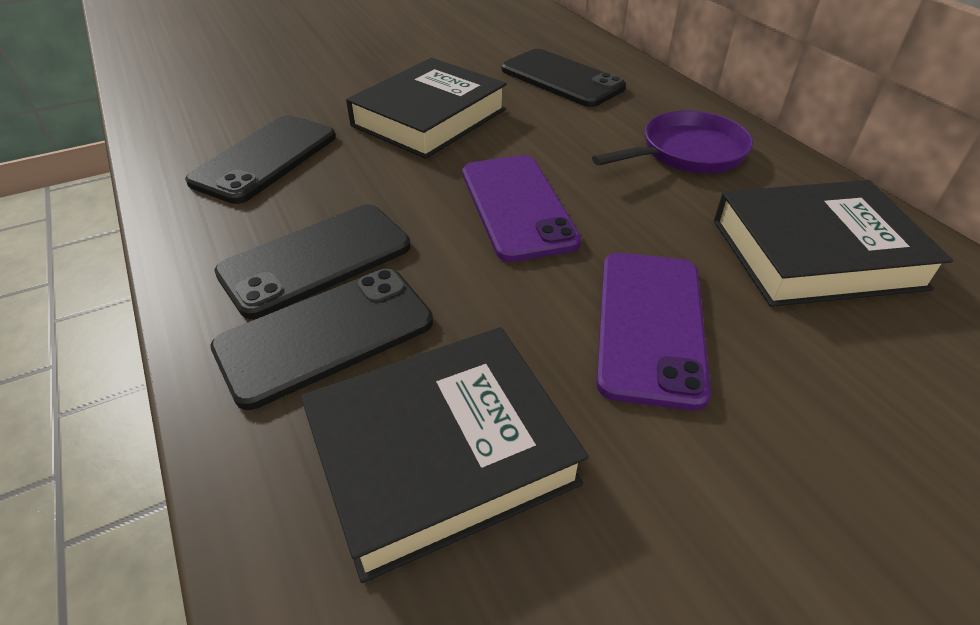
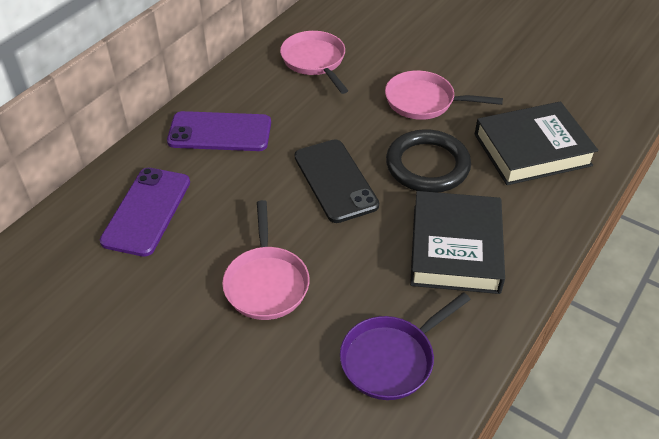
black book: 3 -> 2
black phone: 4 -> 1
black ring: 0 -> 1
pink pan: 0 -> 3

